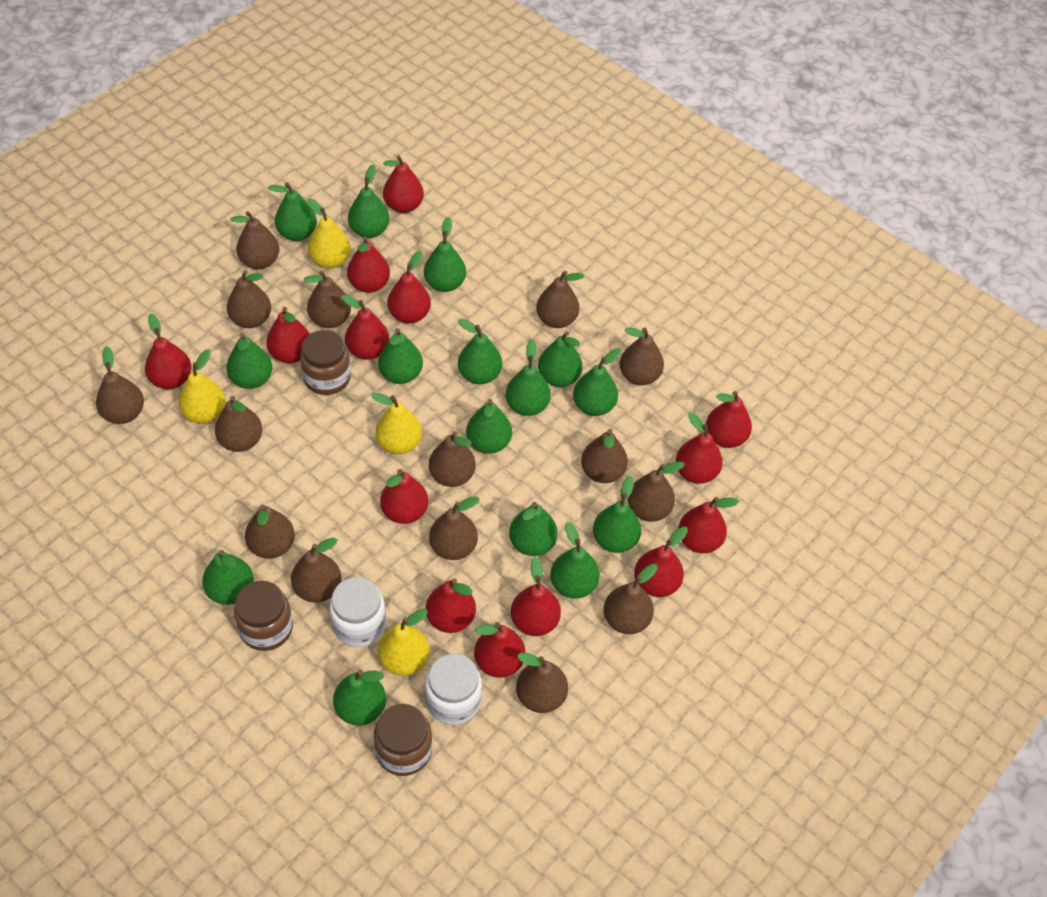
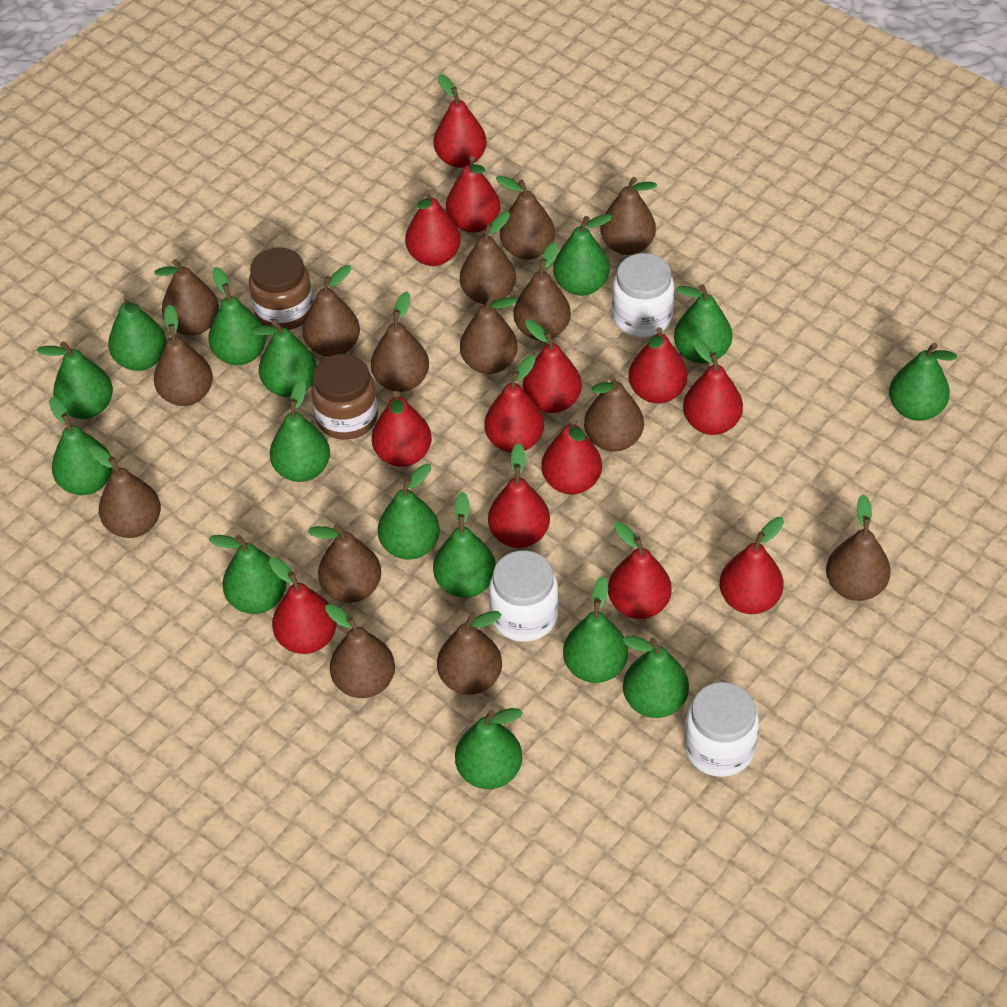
brown jar: 3 -> 2
red pear: 14 -> 13
white jar: 2 -> 3
yellow pear: 4 -> 0

